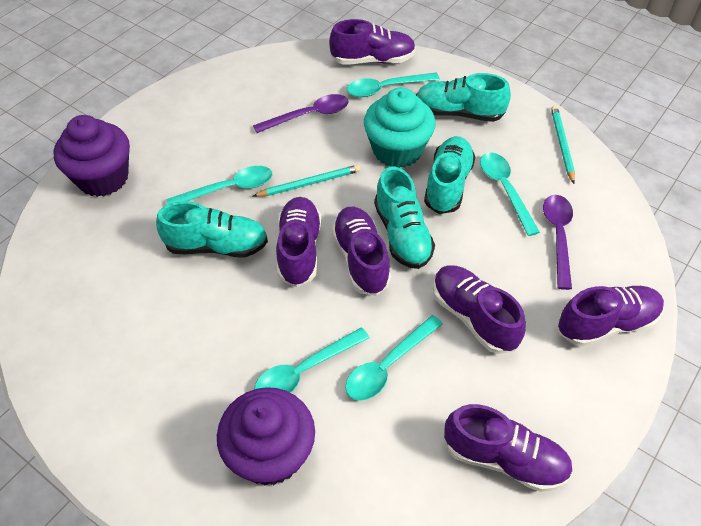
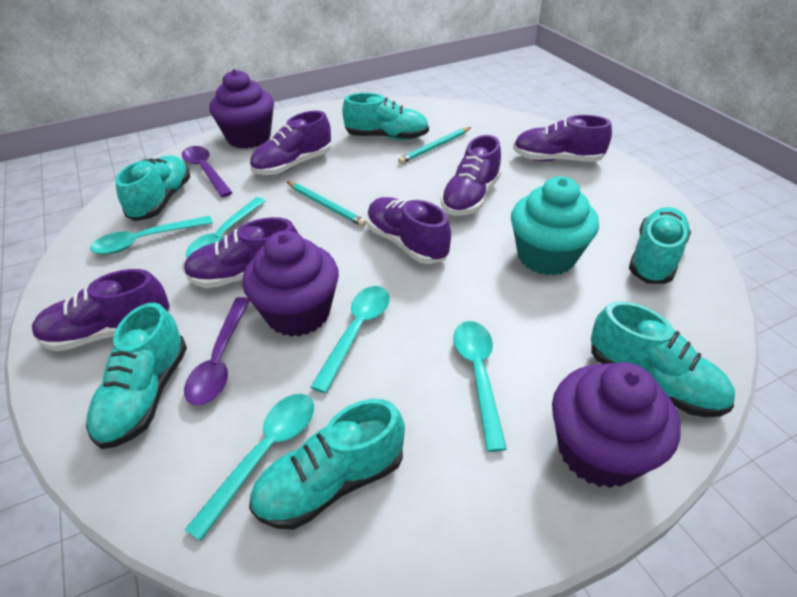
purple cupcake: 2 -> 3
turquoise shoe: 4 -> 6

